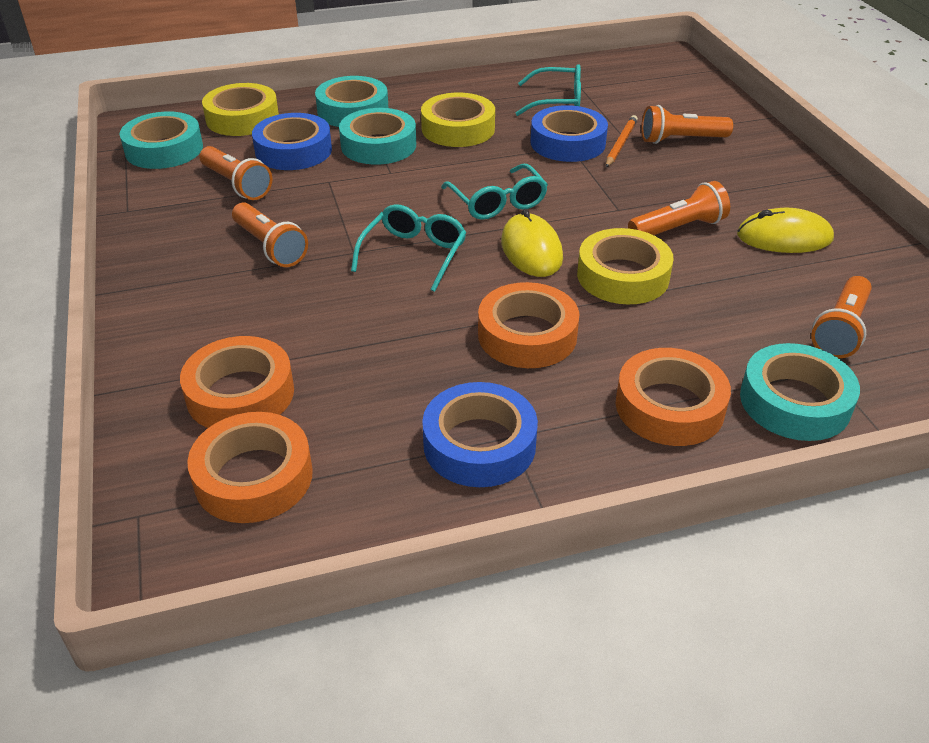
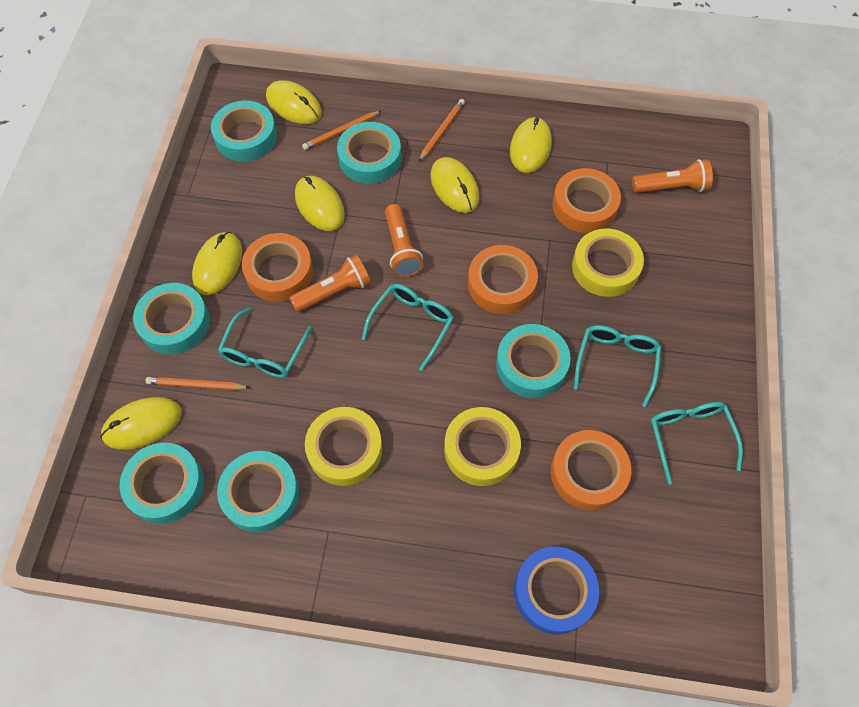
blue tape: 3 -> 1
orange flashlight: 5 -> 3
orange pencil: 1 -> 3
turquoise glasses: 3 -> 4
turquoise tape: 4 -> 6
yellow mouse: 2 -> 6

